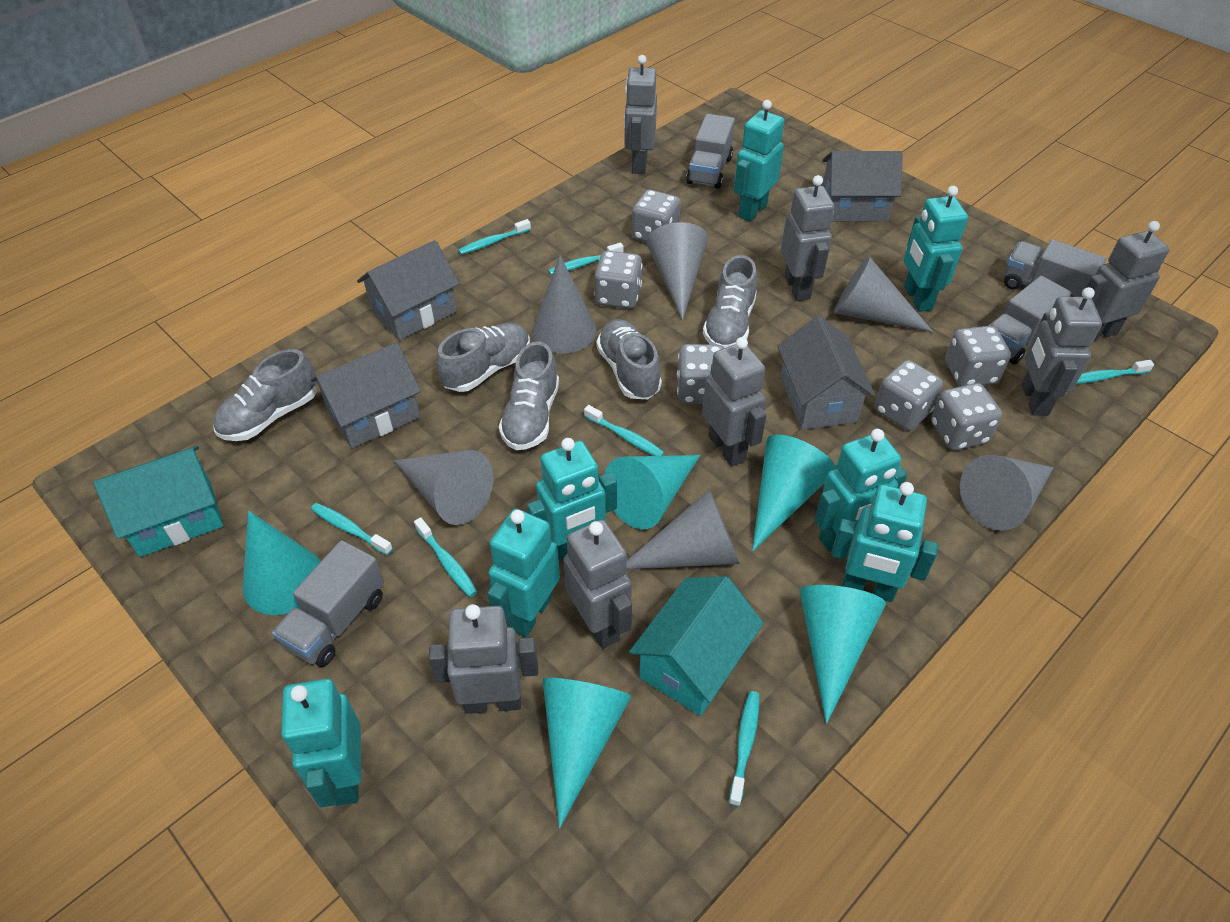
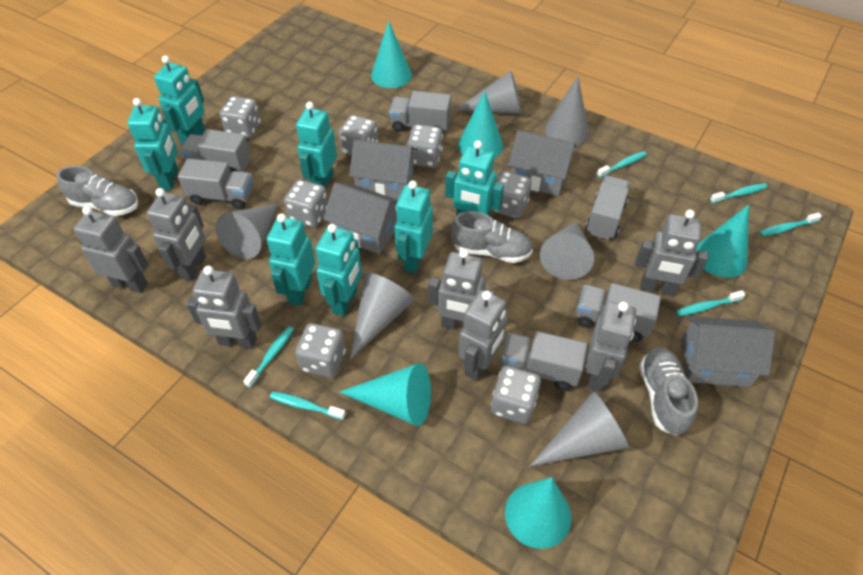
grey dice: 6 -> 7
grey shoe: 5 -> 3
grey truck: 4 -> 6
turquoise house: 2 -> 0
turquoise toothbrush: 7 -> 6

